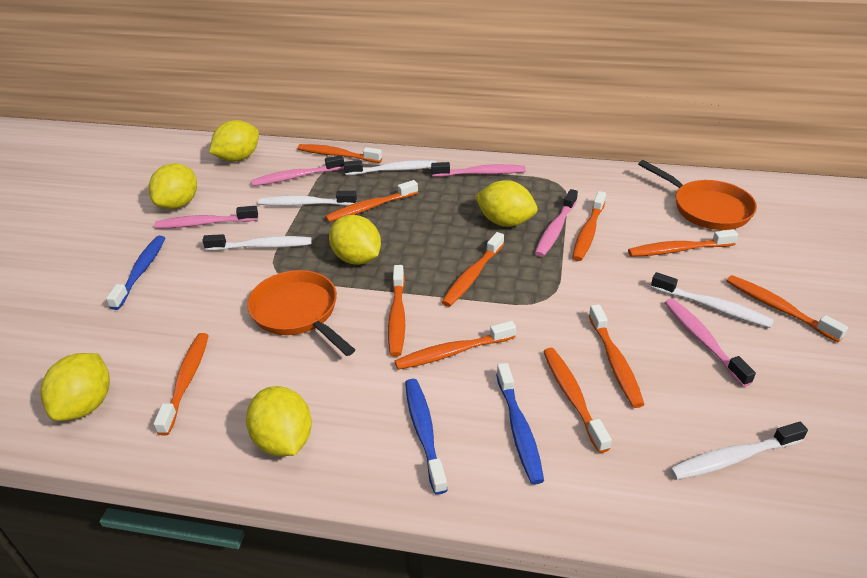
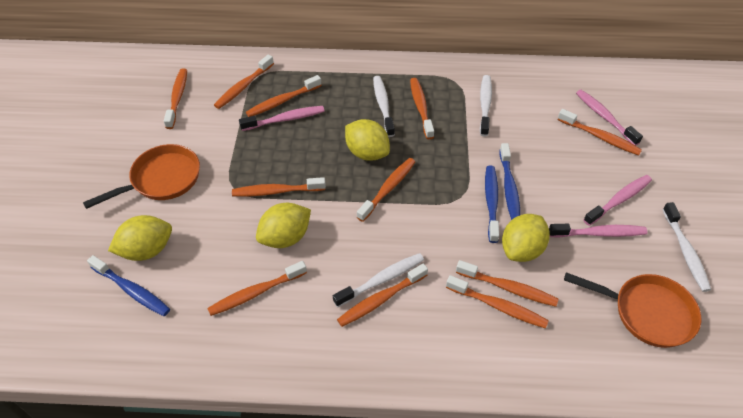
pink toothbrush: 5 -> 4
white toothbrush: 5 -> 4
yellow lemon: 6 -> 4

